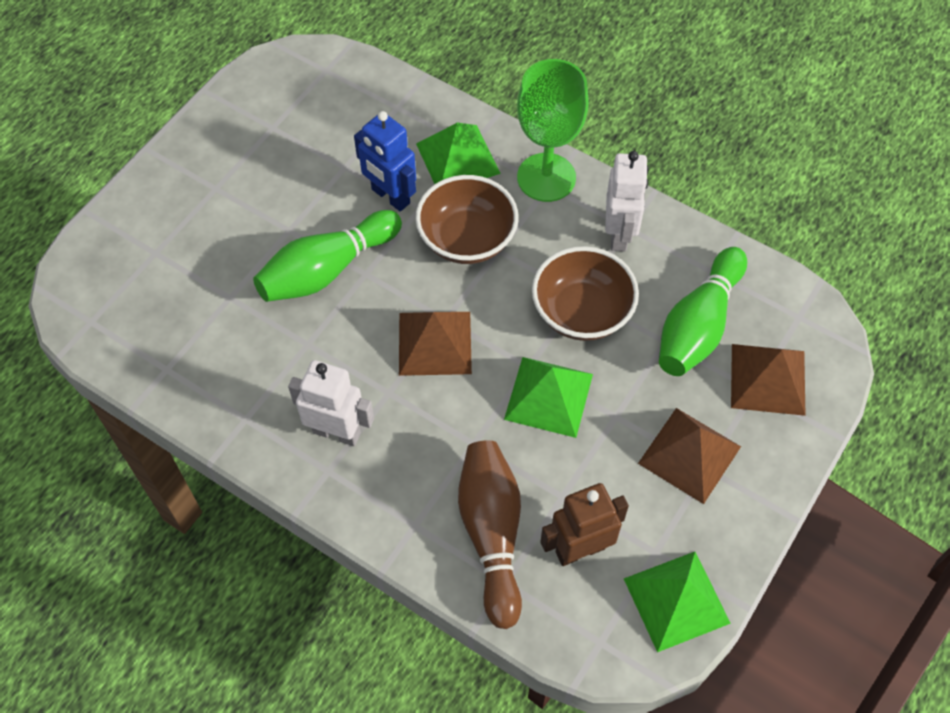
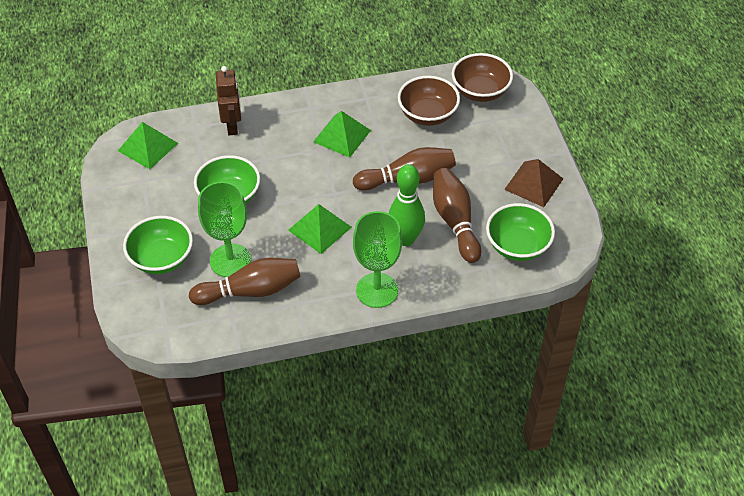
blue robot: 1 -> 0
brown bowling pin: 1 -> 3
brown pyramid: 3 -> 1
green bowl: 0 -> 3
green bowling pin: 2 -> 1
green goblet: 1 -> 2
white robot: 2 -> 0

